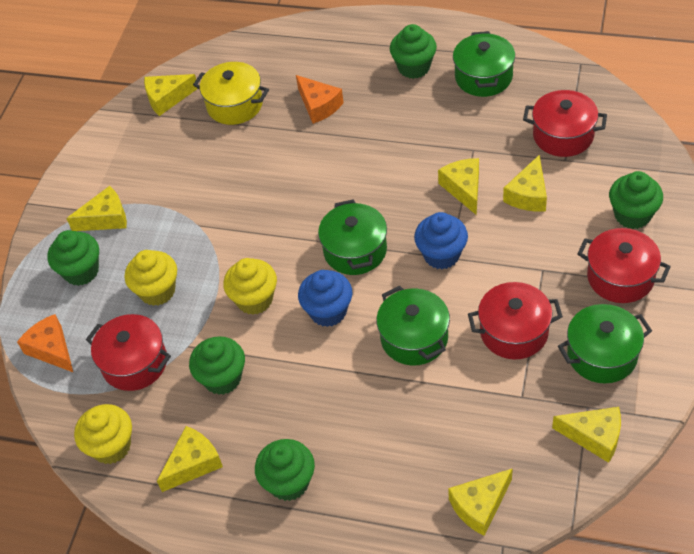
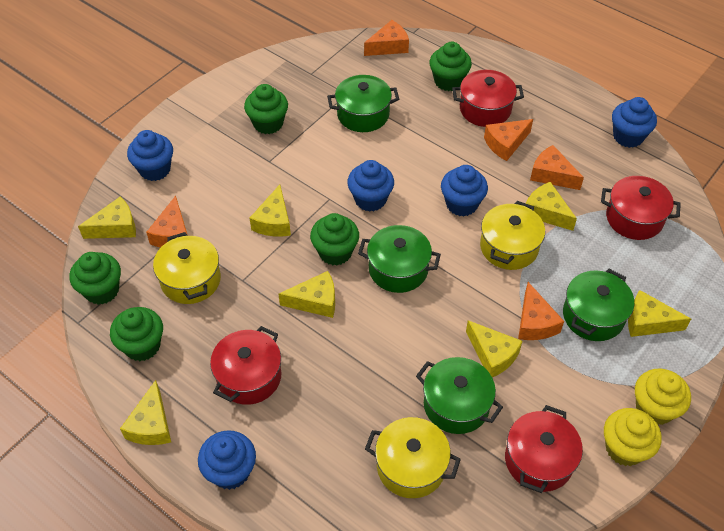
blue cupcake: 2 -> 5
orange cheese: 2 -> 5
yellow cupcake: 3 -> 2
yellow pot: 1 -> 3

